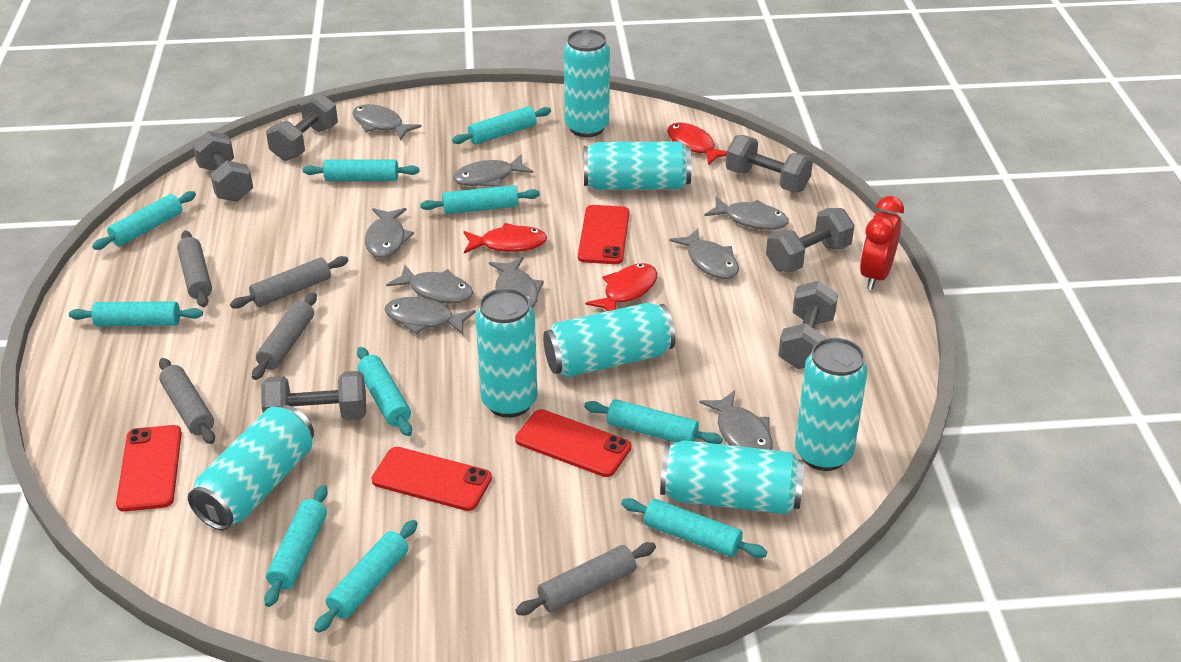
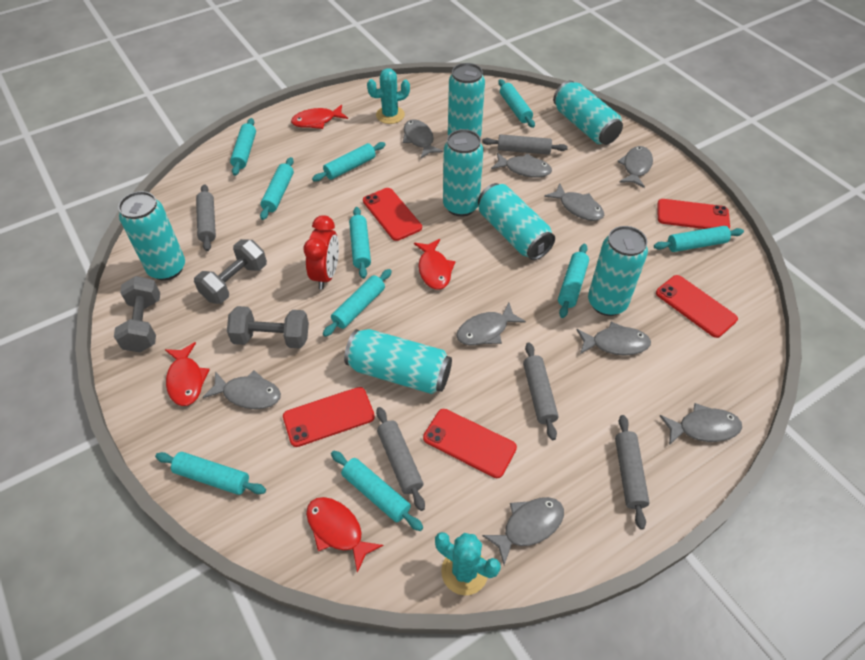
grey dumbbell: 6 -> 3
red fish: 3 -> 4
red phone: 4 -> 5
turquoise cactus: 0 -> 2

